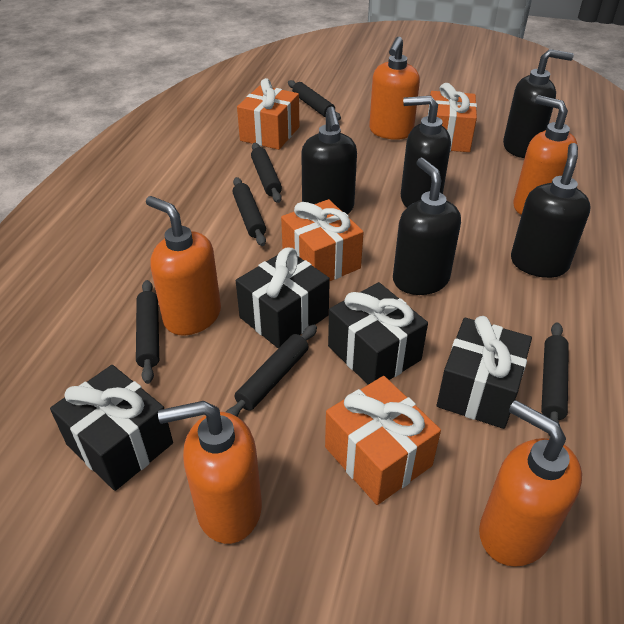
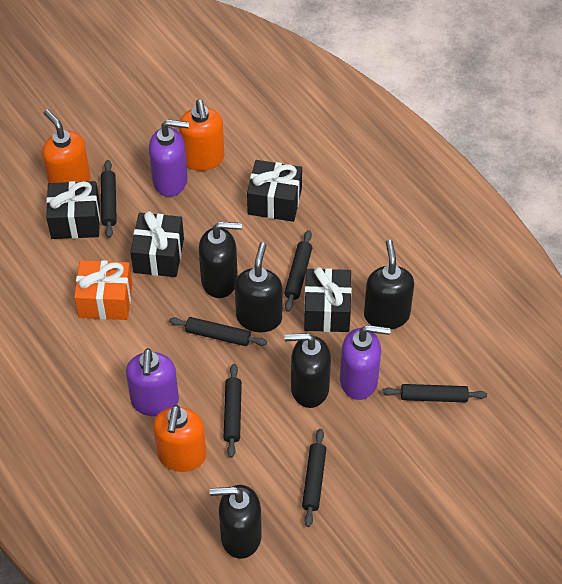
orange gift: 4 -> 1
orange soap dispenser: 5 -> 3
purple soap dispenser: 0 -> 3

